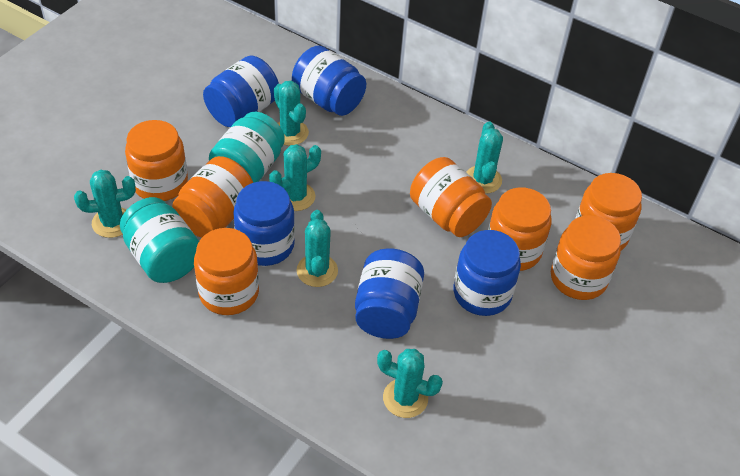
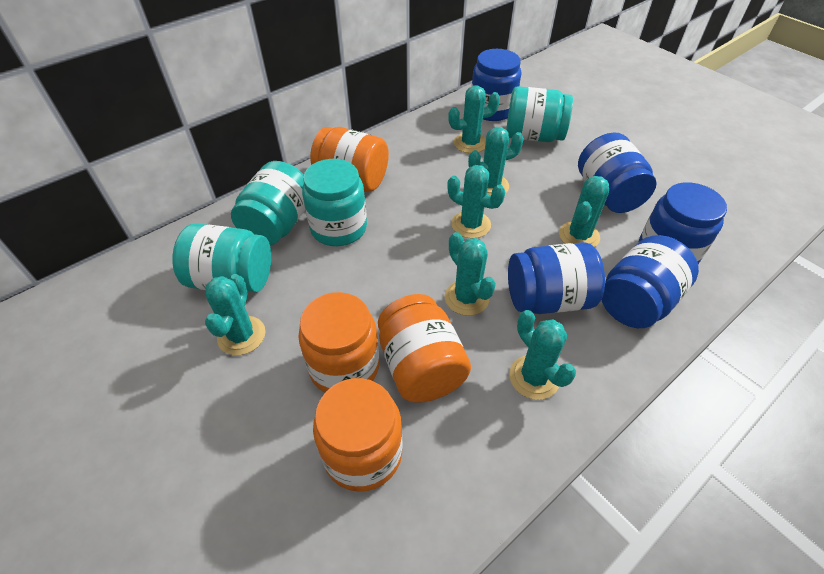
orange jar: 7 -> 4
turquoise cactus: 6 -> 7
turquoise jar: 2 -> 4

